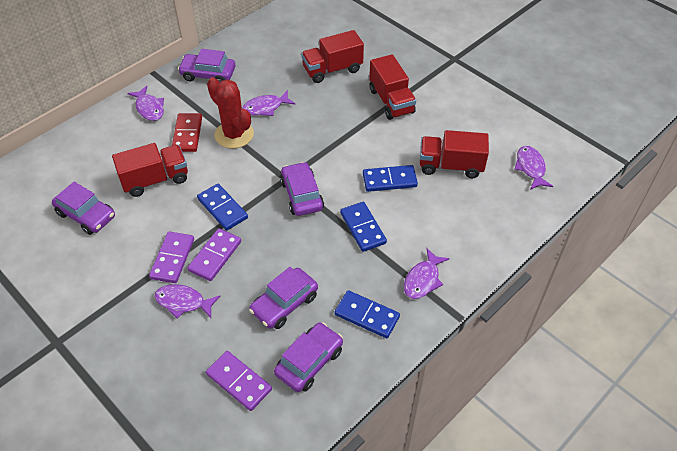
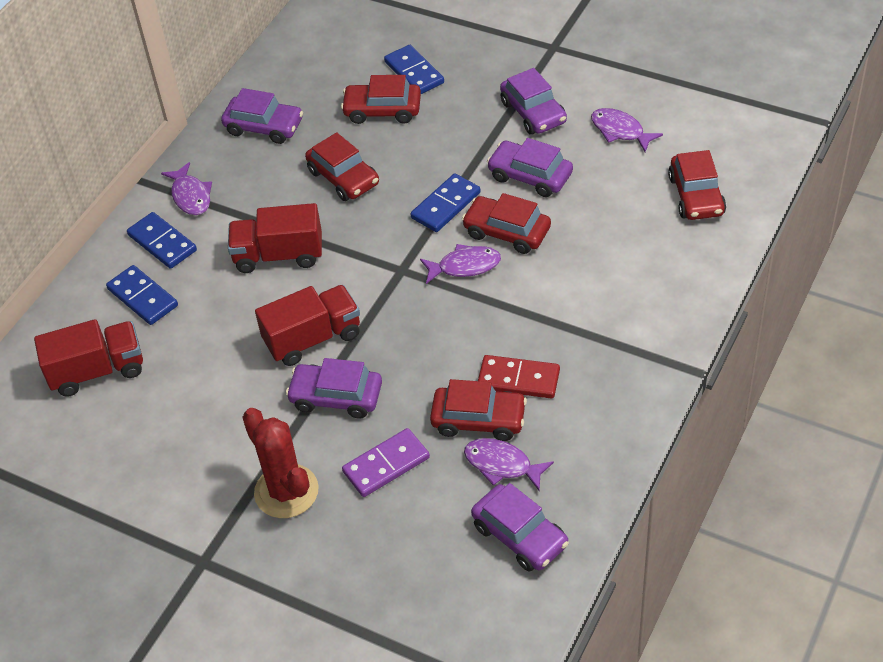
purple domino: 3 -> 1
purple fish: 5 -> 4
red car: 0 -> 5
red truck: 4 -> 3

